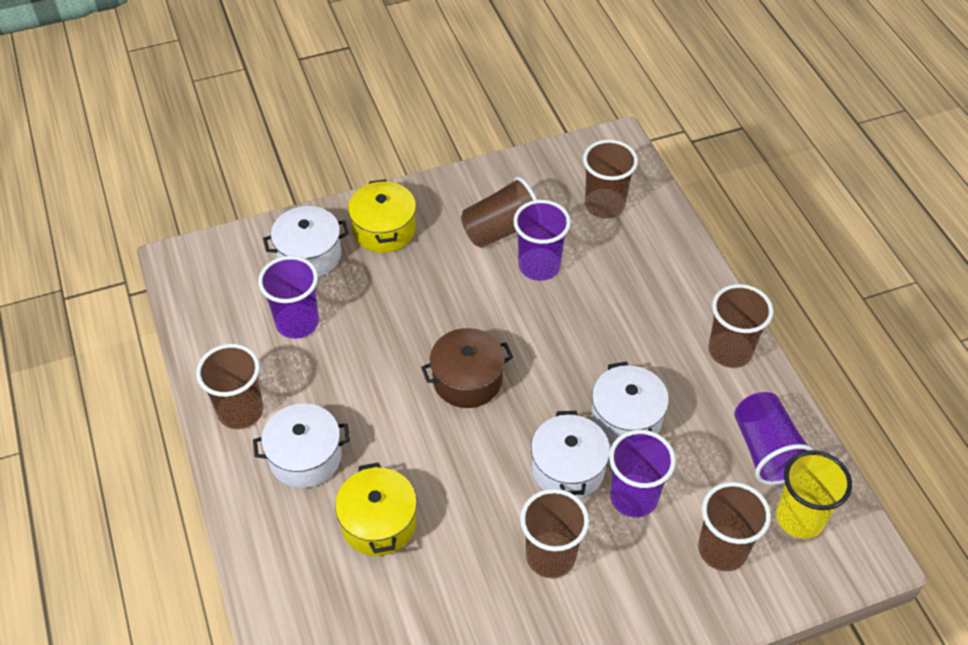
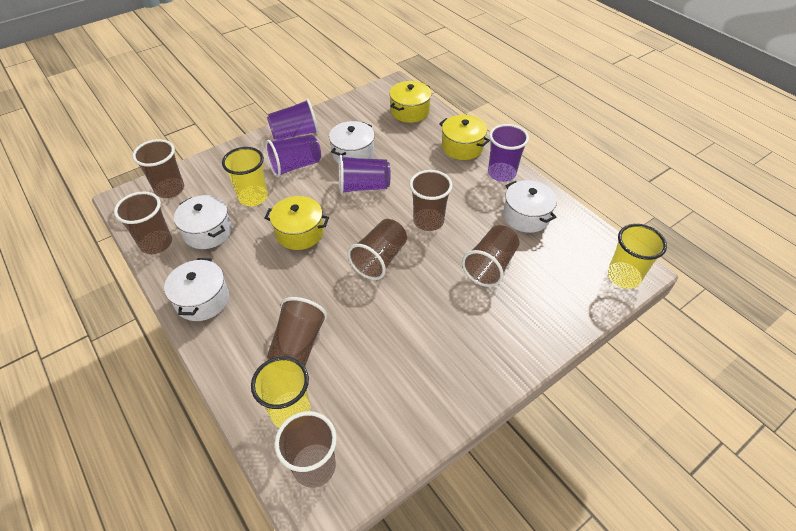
brown cup: 6 -> 7
brown pot: 1 -> 0
yellow cup: 1 -> 3
yellow pot: 2 -> 3

